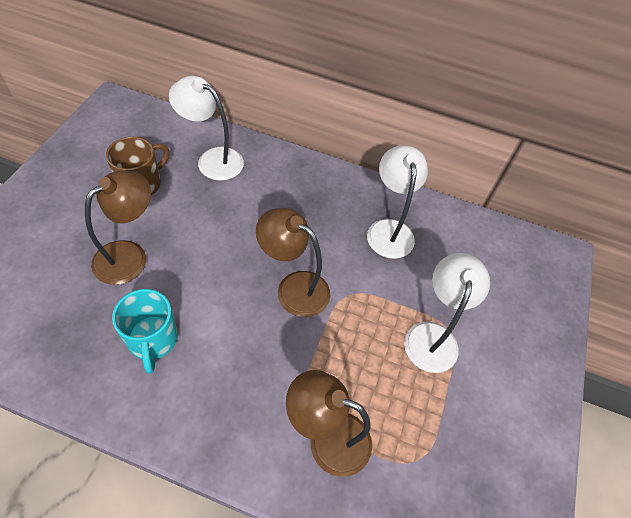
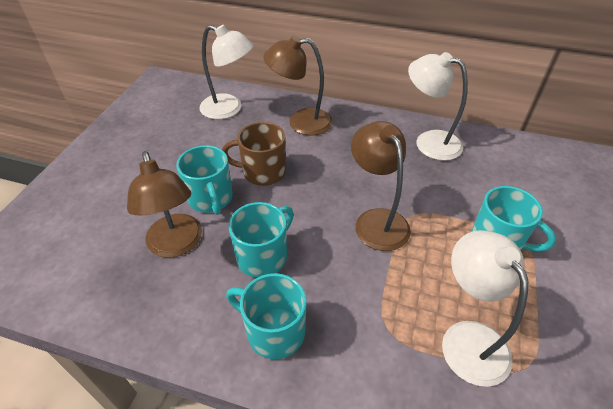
turquoise mug: 1 -> 4

